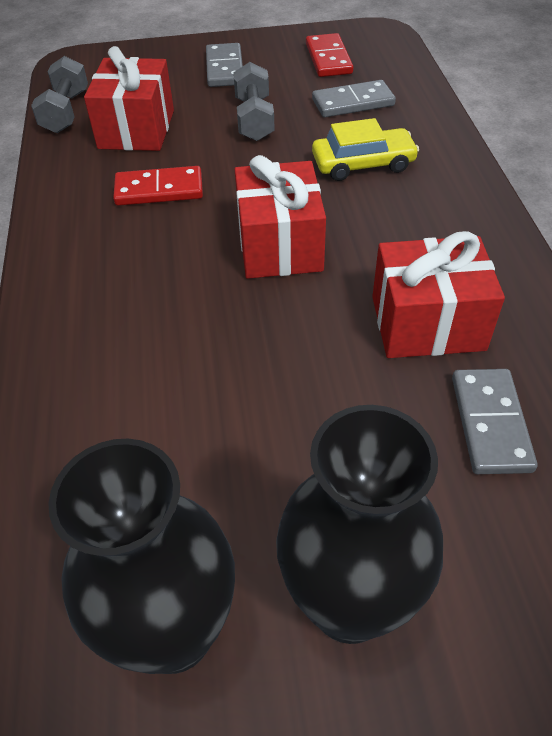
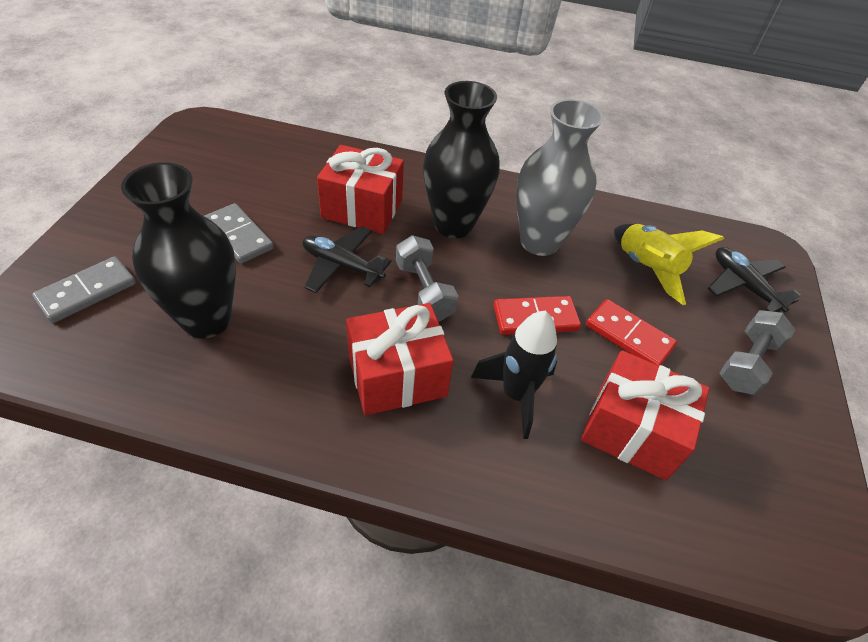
black plane: 0 -> 2
black rocket: 0 -> 1
grey domino: 3 -> 2
grey vase: 0 -> 1
yellow car: 1 -> 0
yellow rocket: 0 -> 1

